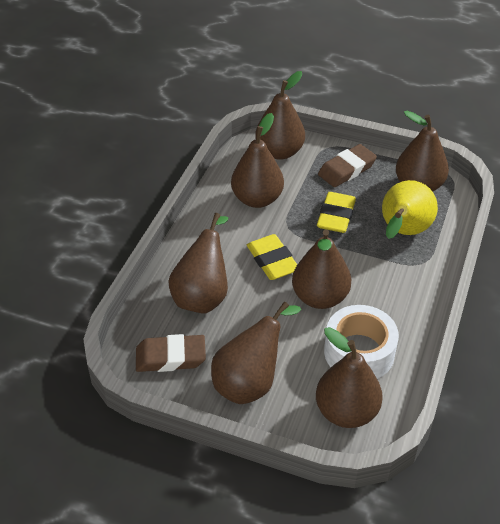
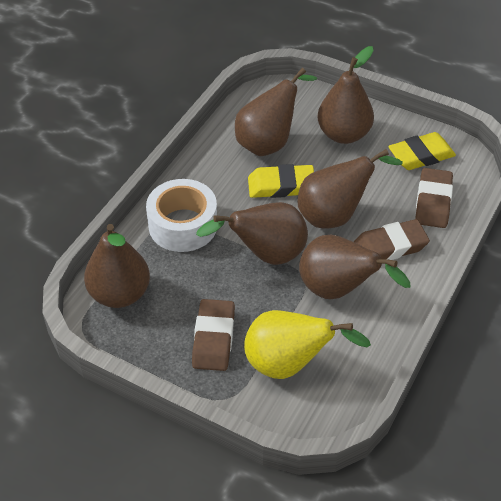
brown eraser: 2 -> 3
brown pear: 7 -> 6

